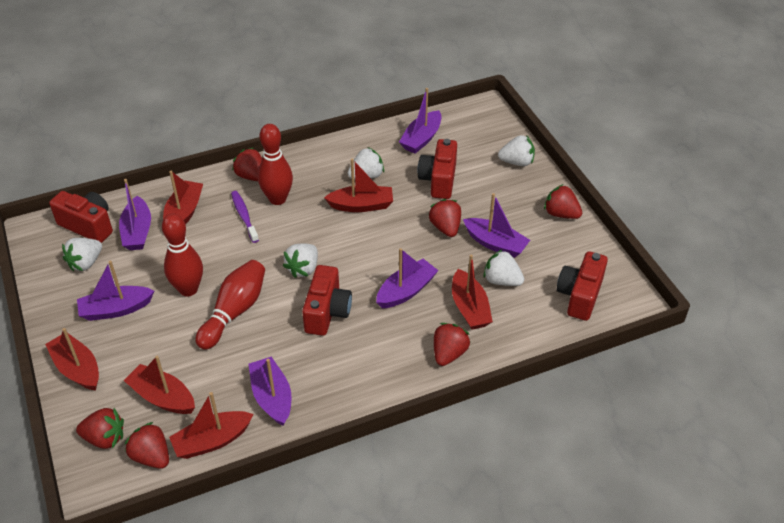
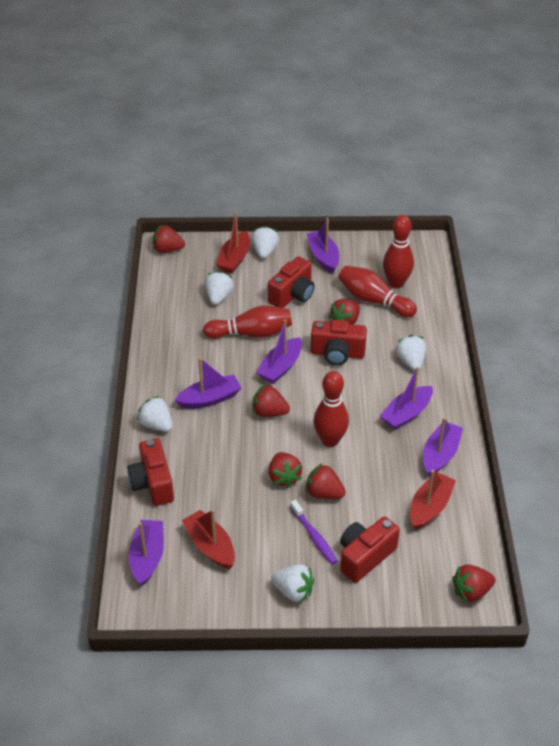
red boat: 6 -> 3
red bowling pin: 3 -> 4

